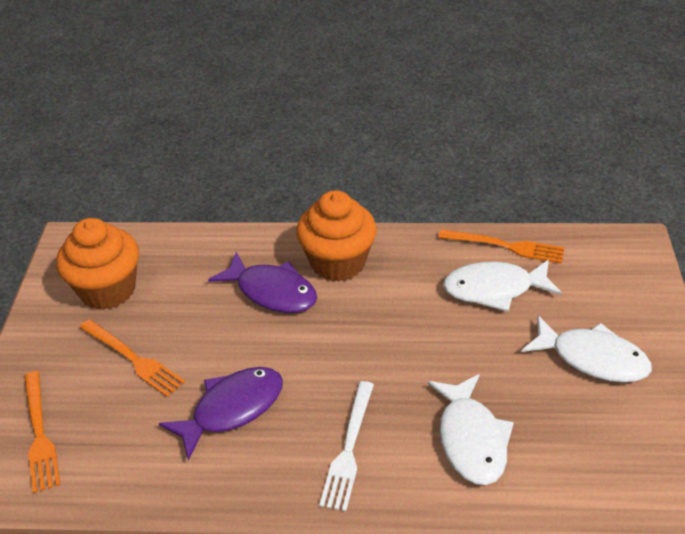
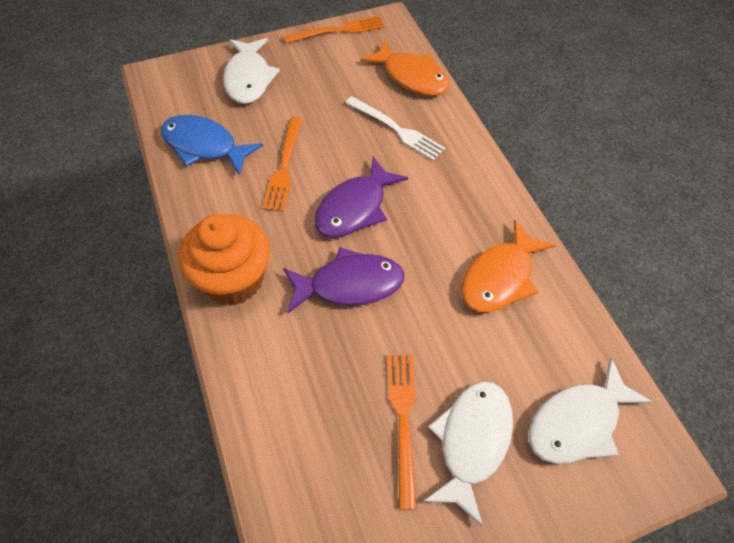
blue fish: 0 -> 1
orange cupcake: 2 -> 1
orange fish: 0 -> 2

